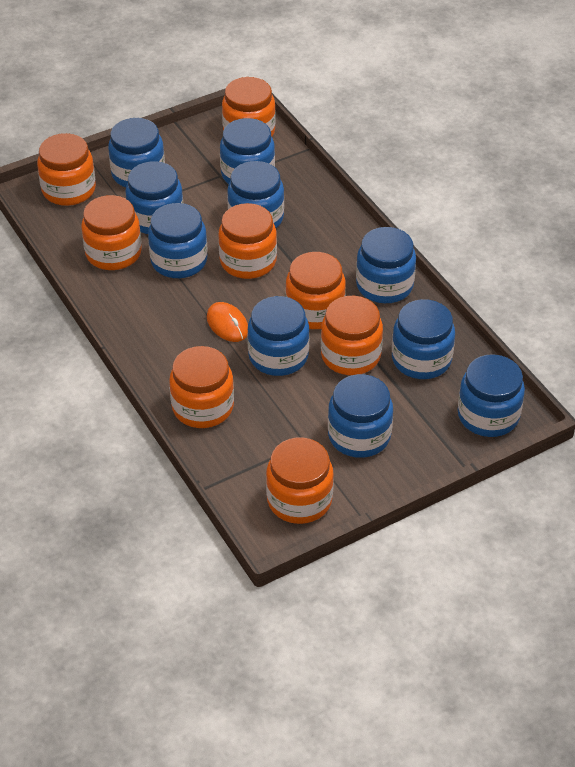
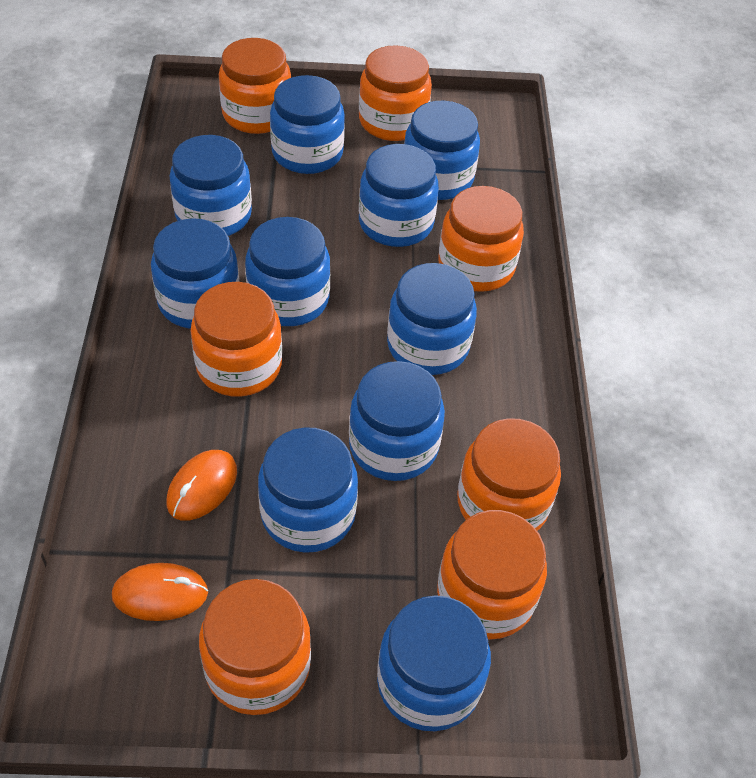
orange jar: 8 -> 7
orange mouse: 1 -> 2

